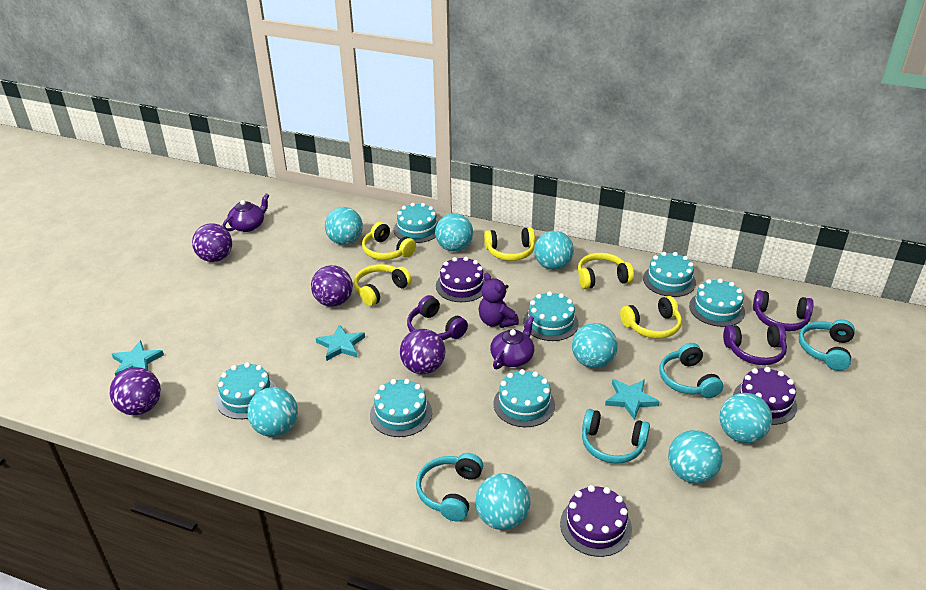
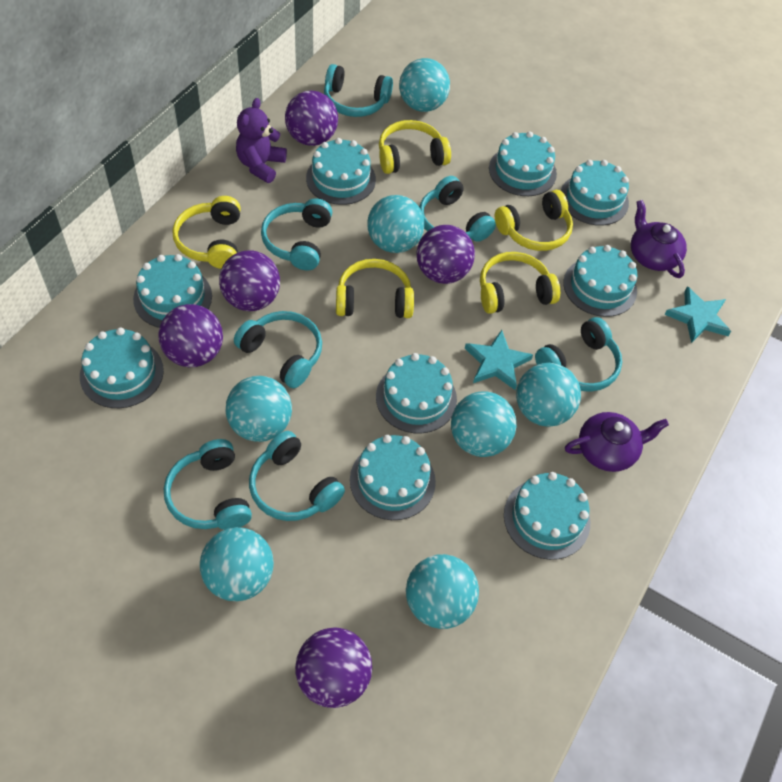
purple ball: 4 -> 5
purple cake: 3 -> 0
purple headphones: 3 -> 0
turquoise ball: 8 -> 7
turquoise cake: 7 -> 9
turquoise headphones: 4 -> 7
turquoise star: 3 -> 2

